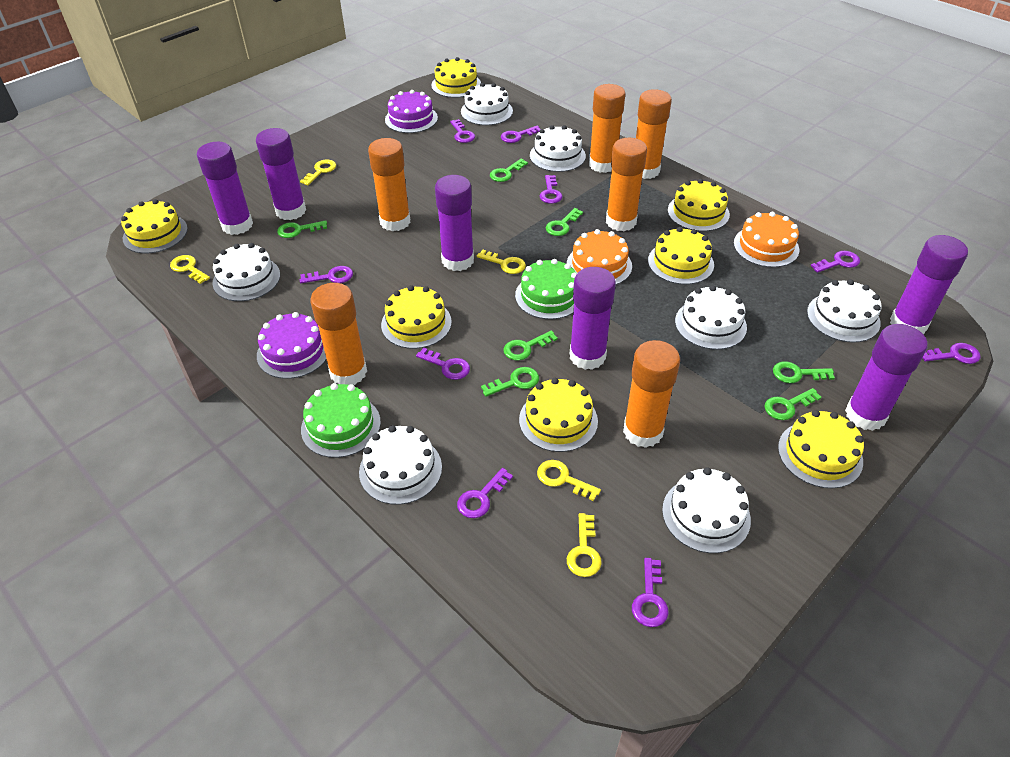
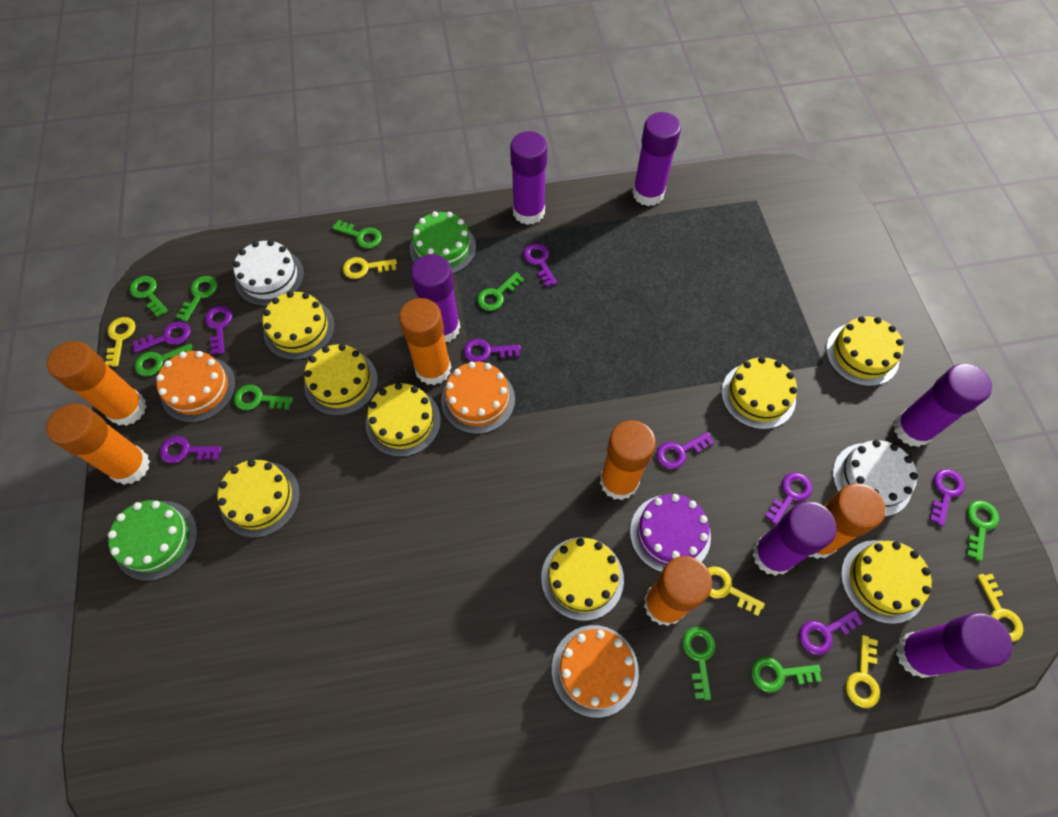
green key: 7 -> 9
orange cake: 2 -> 3
purple cake: 2 -> 1
white cake: 7 -> 2
yellow cake: 7 -> 8

